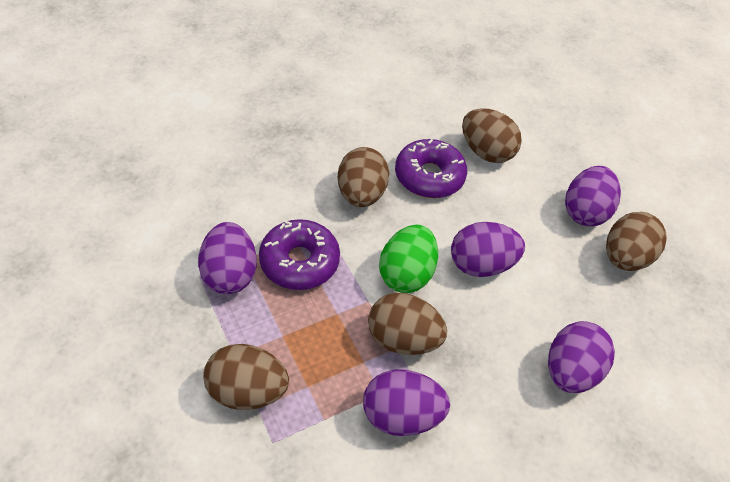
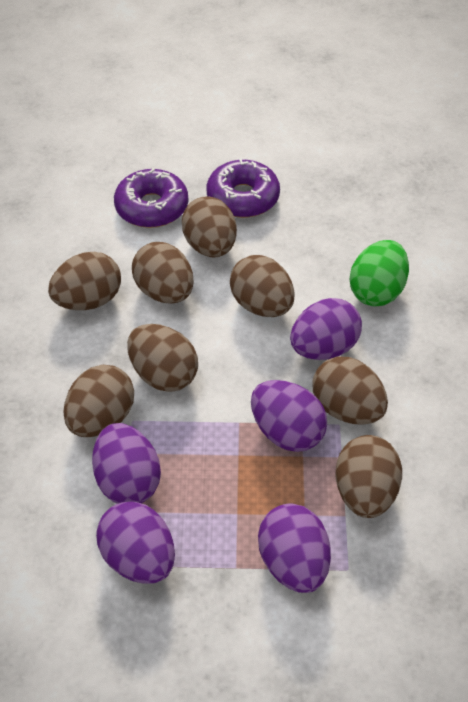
brown egg: 5 -> 8

